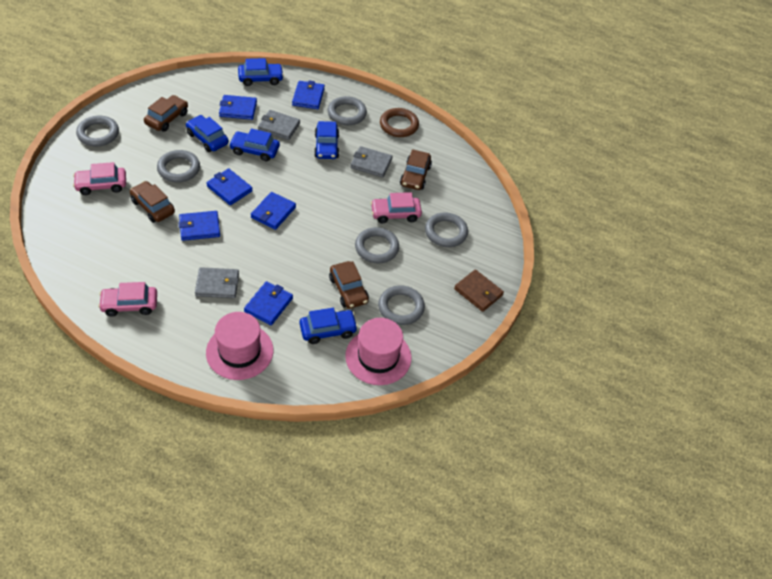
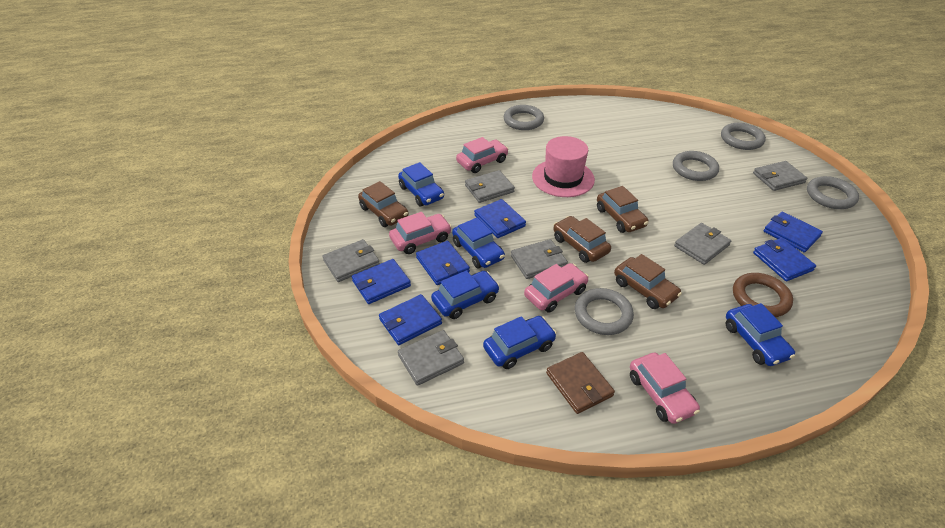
grey ring: 6 -> 5
grey wallet: 3 -> 6
pink car: 3 -> 4
pink hat: 2 -> 1

